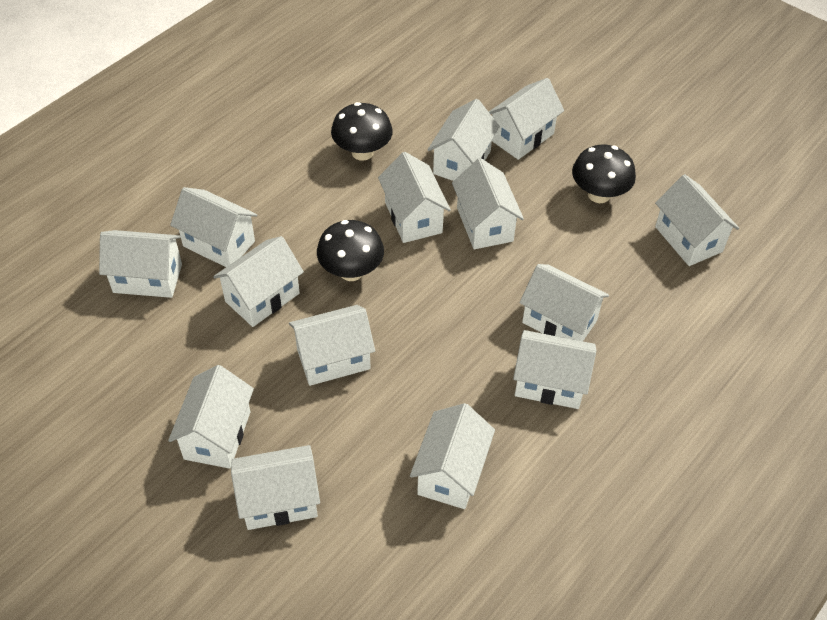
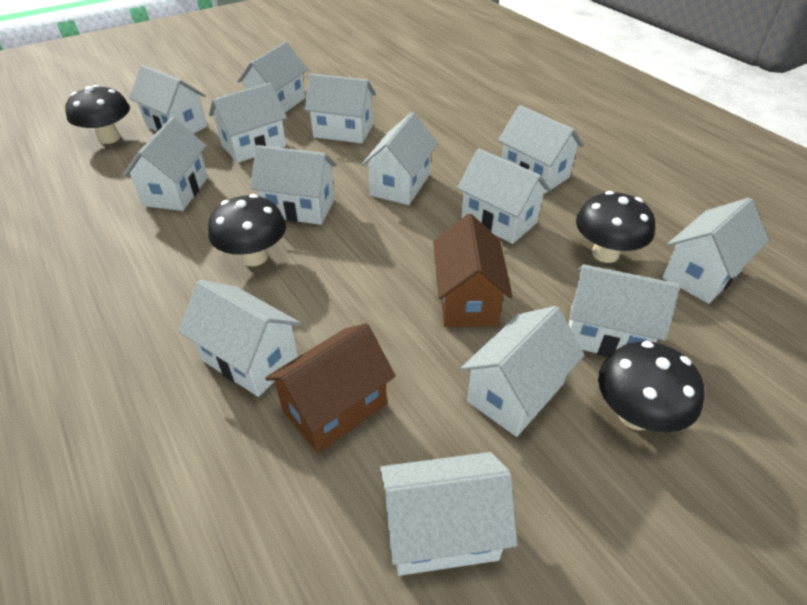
black mushroom: 3 -> 4
brown house: 0 -> 2

